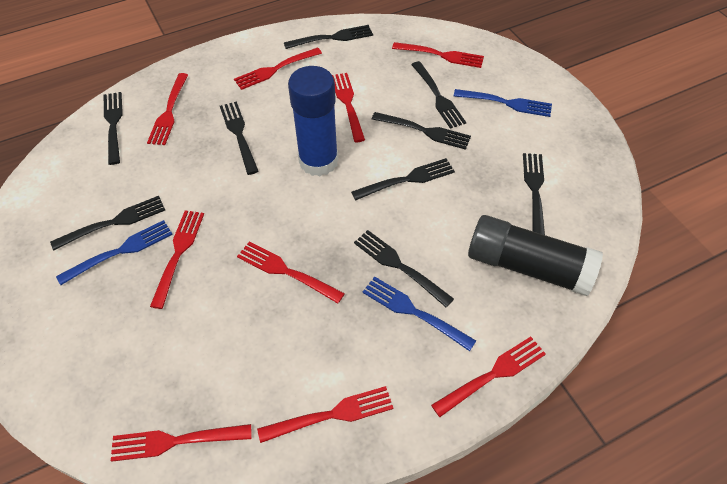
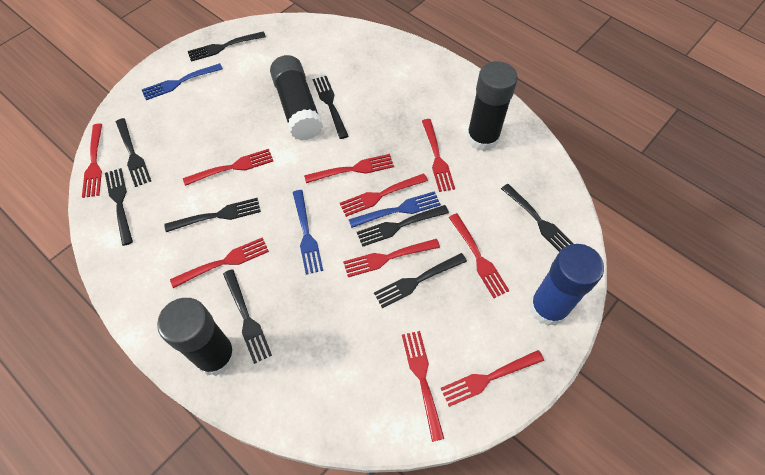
black glue stick: 1 -> 3
red fork: 9 -> 10

